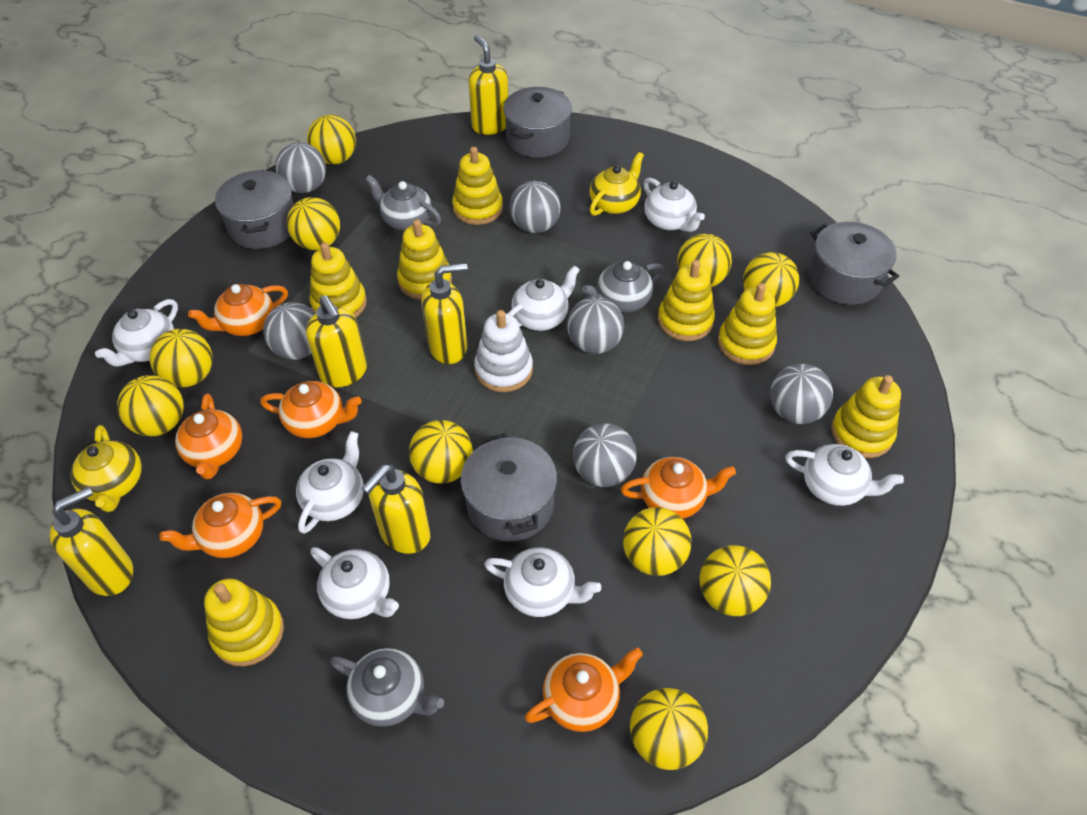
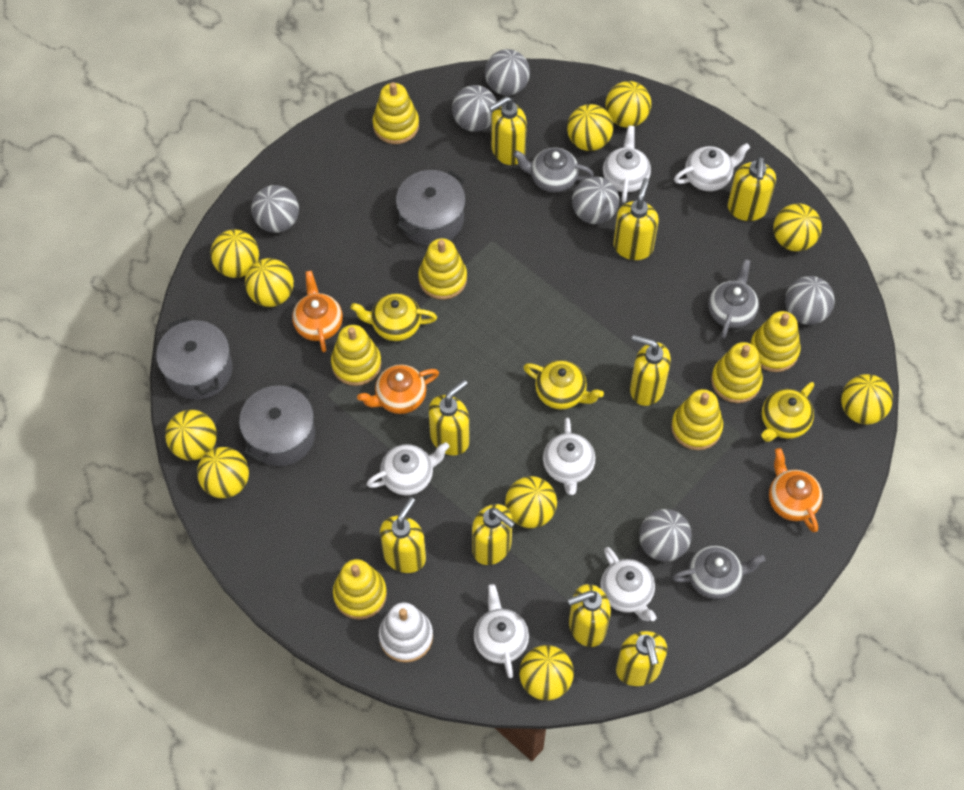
grey pot: 4 -> 3
orange teapot: 6 -> 3
white teapot: 7 -> 6
yellow soap dispenser: 5 -> 9
yellow teapot: 2 -> 3

